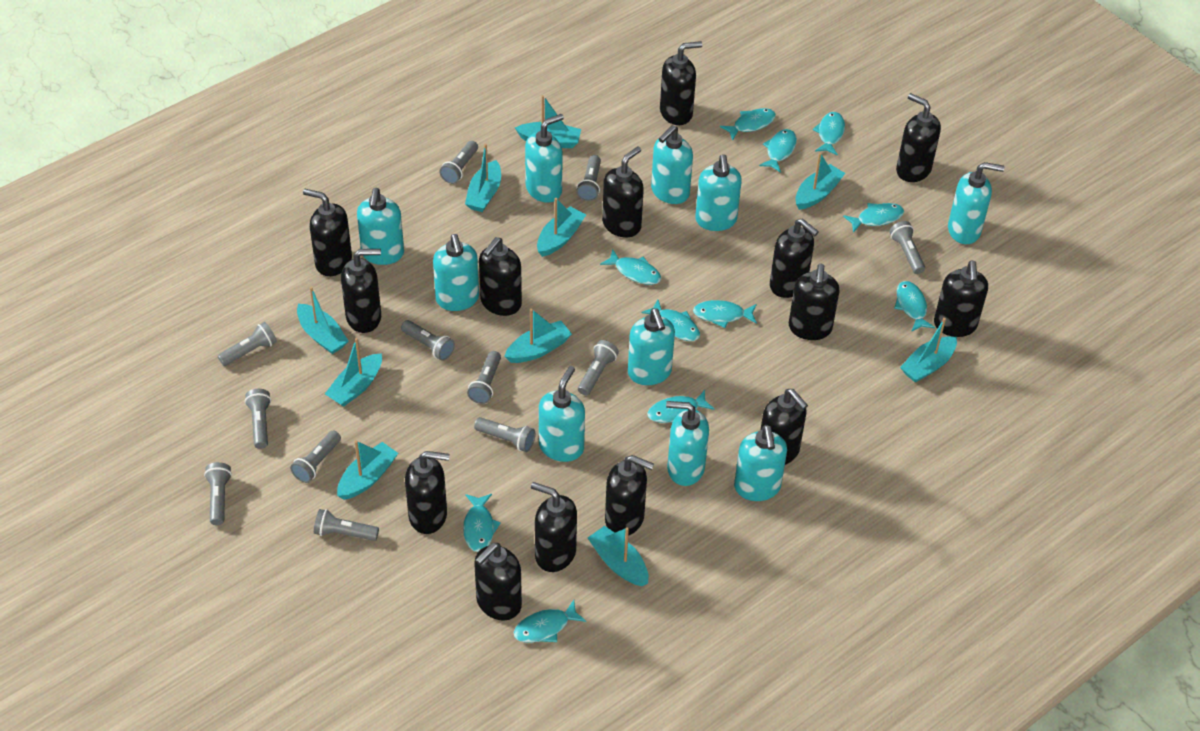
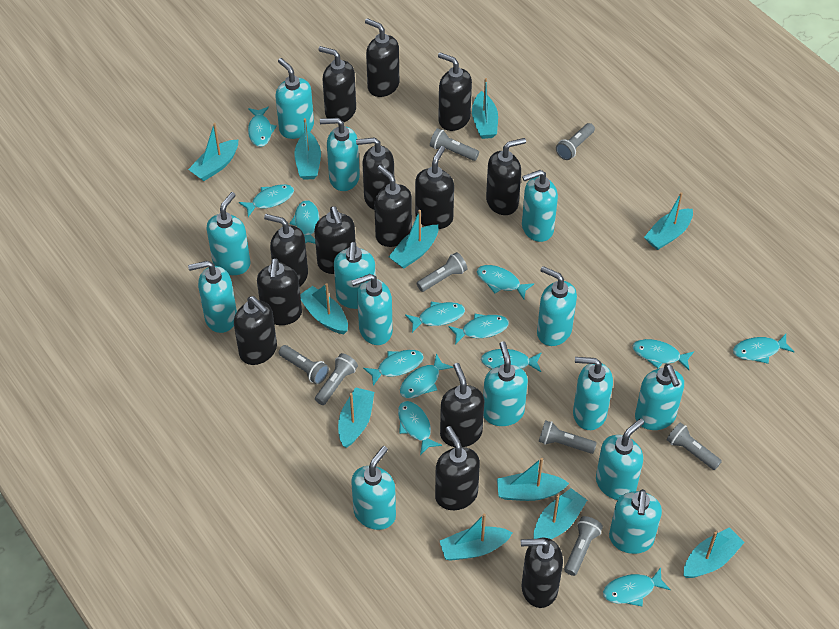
grey flashlight: 12 -> 8
turquoise boat: 10 -> 11
turquoise fish: 11 -> 13
turquoise soap dispenser: 10 -> 14

